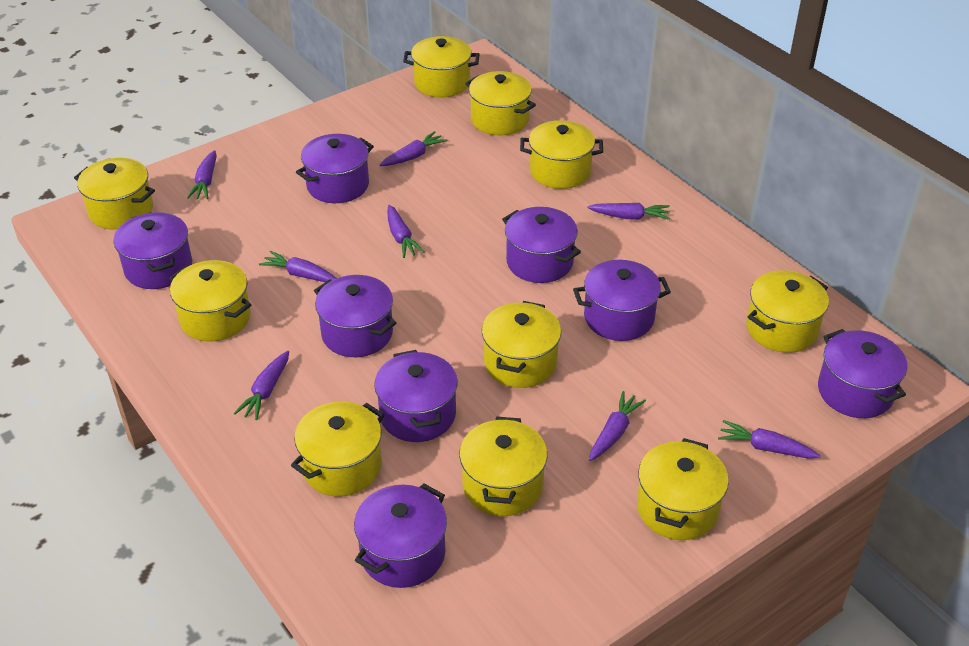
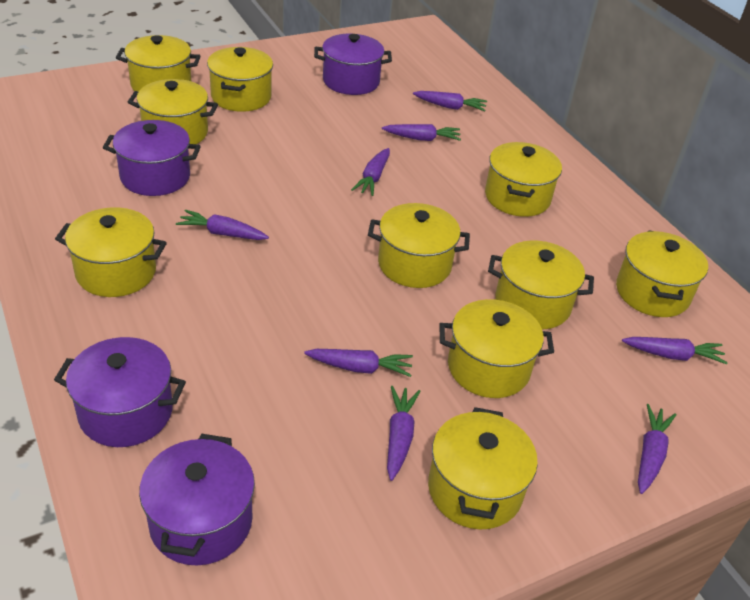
purple pot: 8 -> 4

